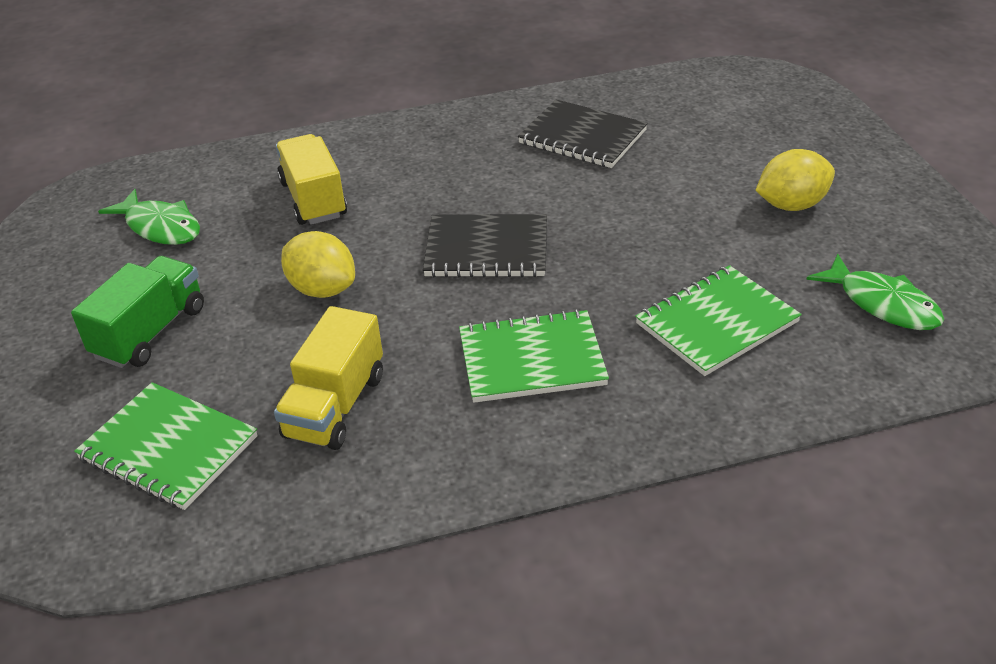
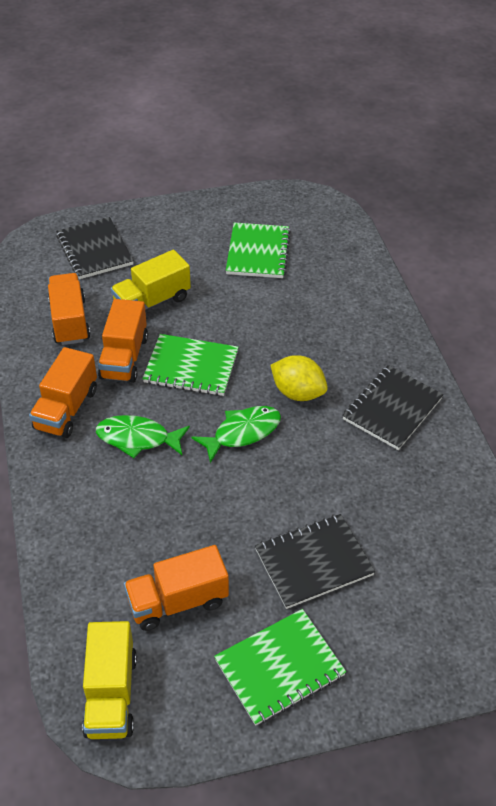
black notebook: 2 -> 3
green truck: 1 -> 0
orange truck: 0 -> 4
yellow lemon: 2 -> 1

